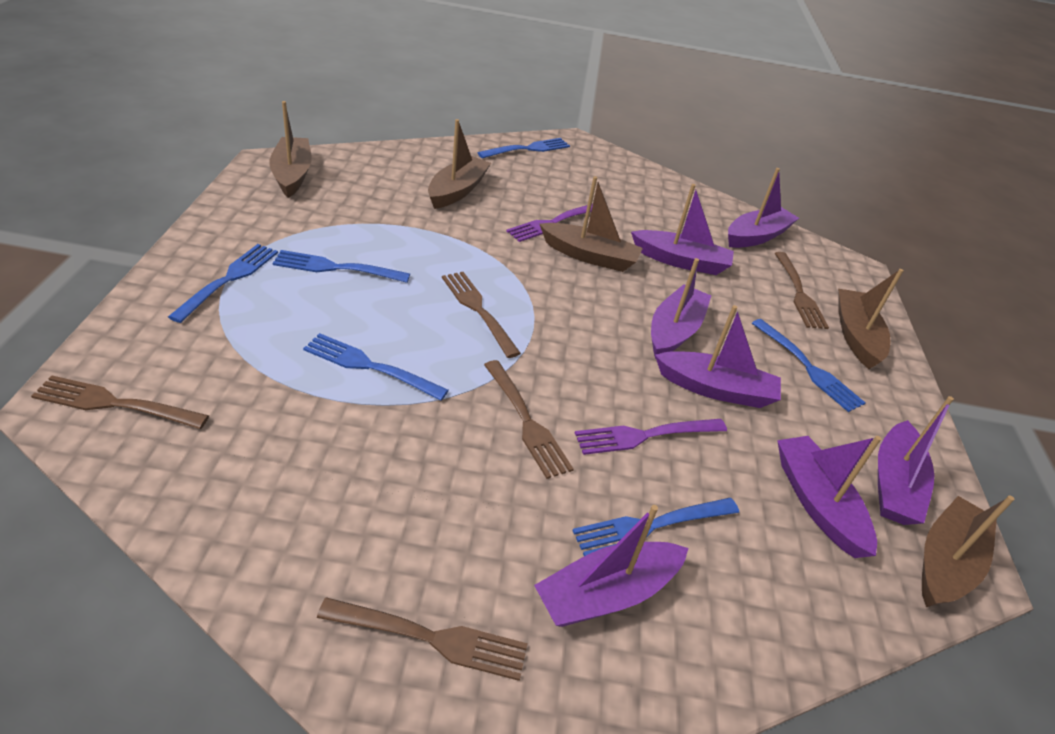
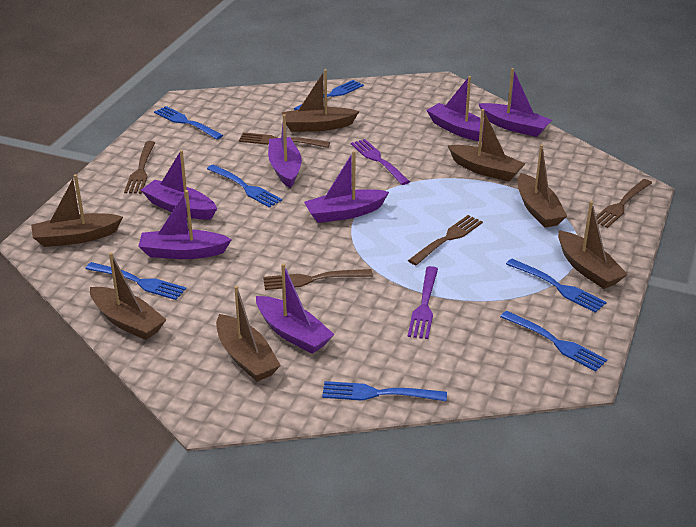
blue fork: 6 -> 7
brown boat: 5 -> 7

